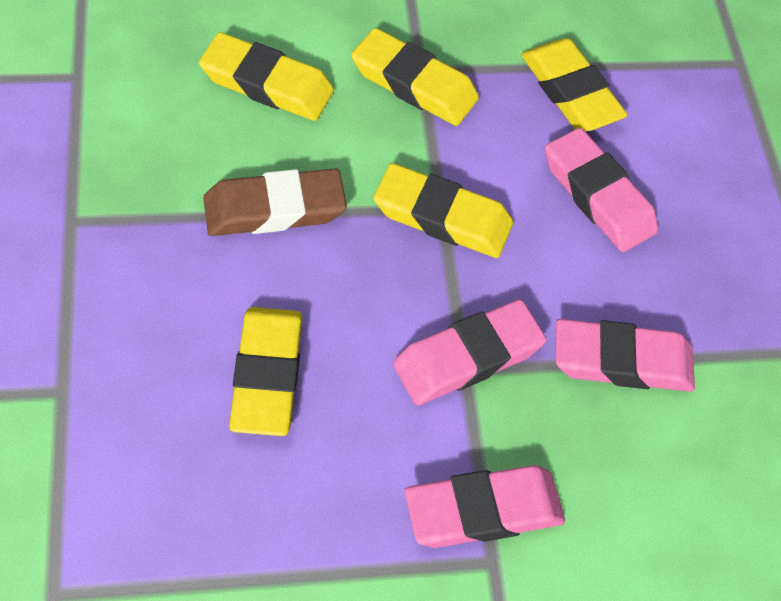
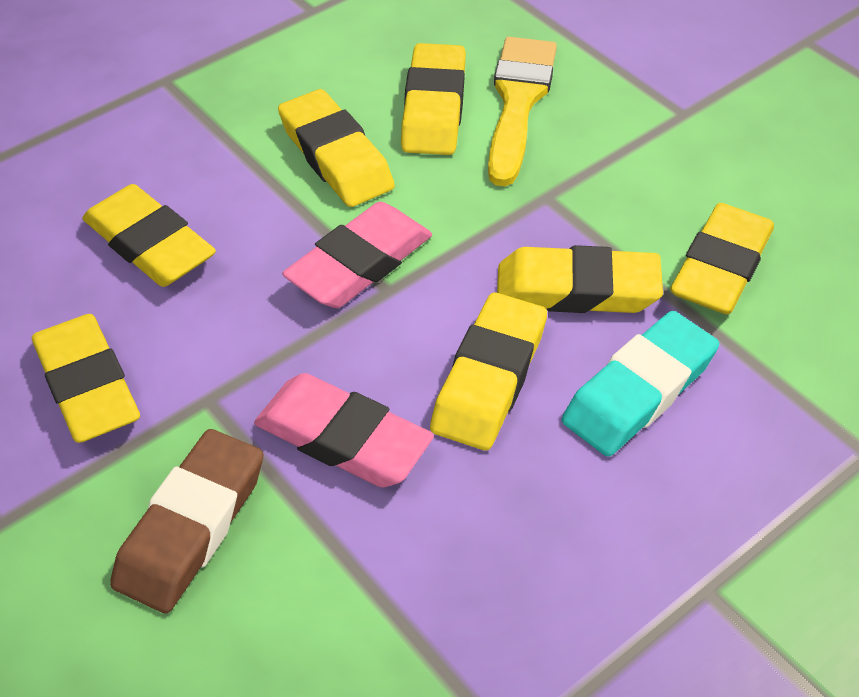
pink eraser: 4 -> 2
turquoise eraser: 0 -> 1
yellow brush: 0 -> 1
yellow eraser: 5 -> 7

